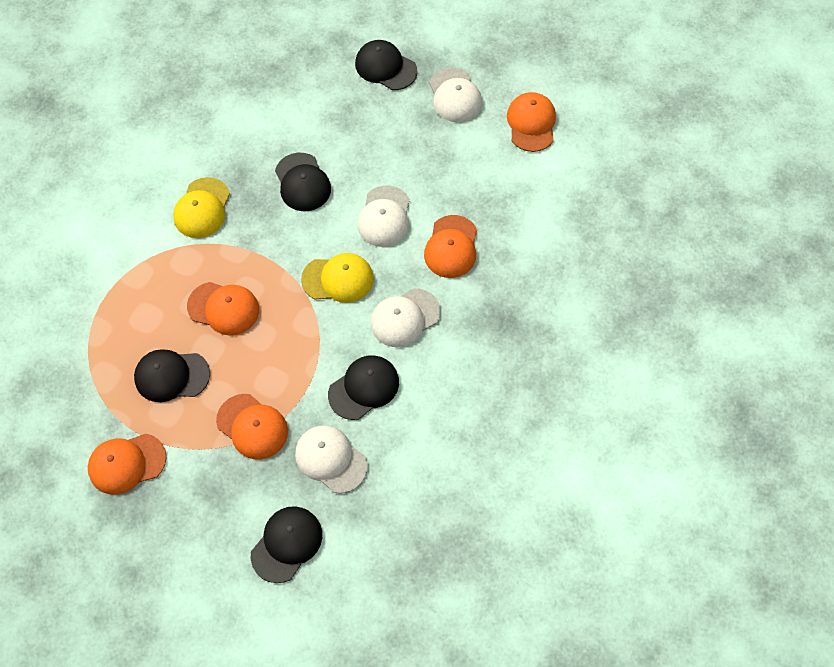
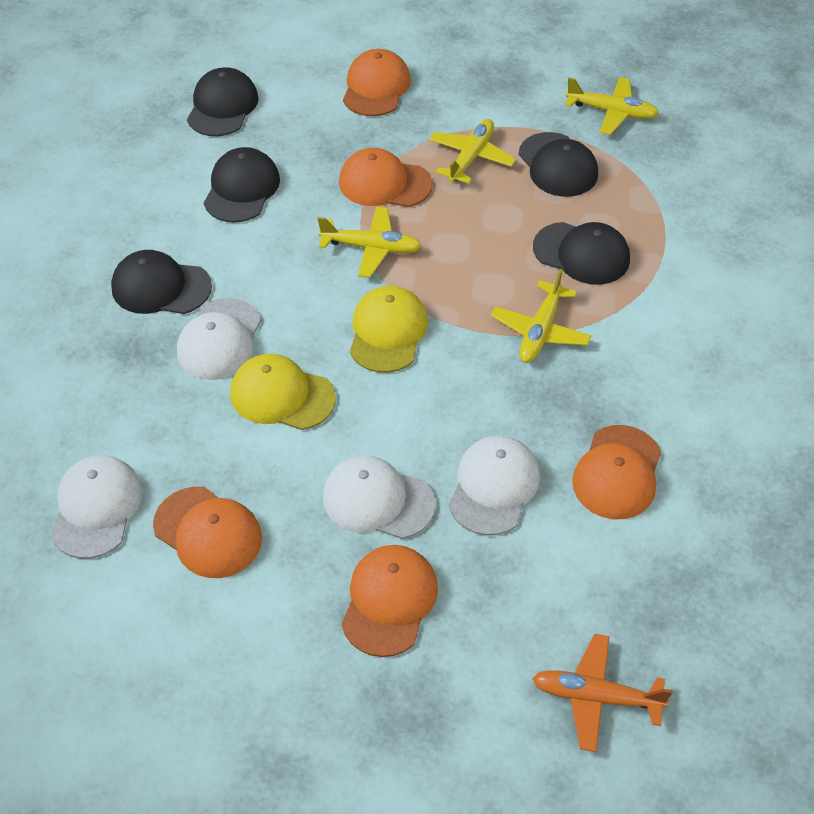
orange plane: 0 -> 1
yellow plane: 0 -> 4

